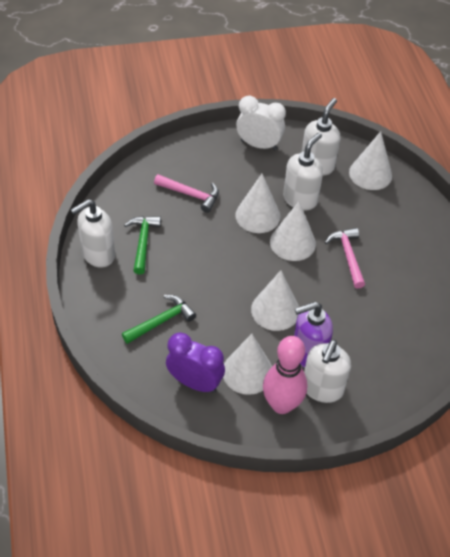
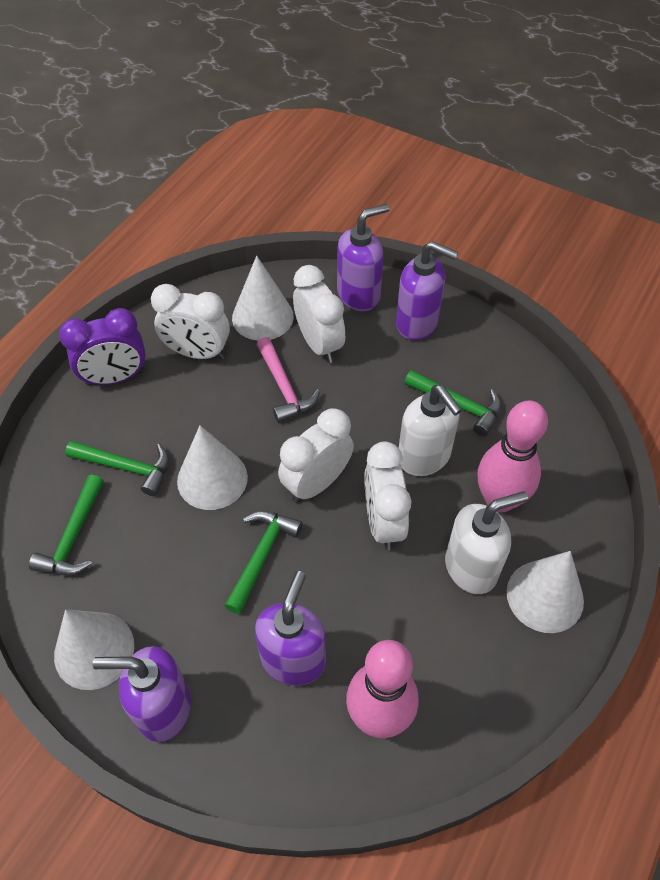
green hammer: 2 -> 4
pink bowling pin: 1 -> 2
pink hammer: 2 -> 1
purple soap dispenser: 1 -> 4
white clock: 1 -> 4
white cone: 5 -> 4
white soap dispenser: 4 -> 2

